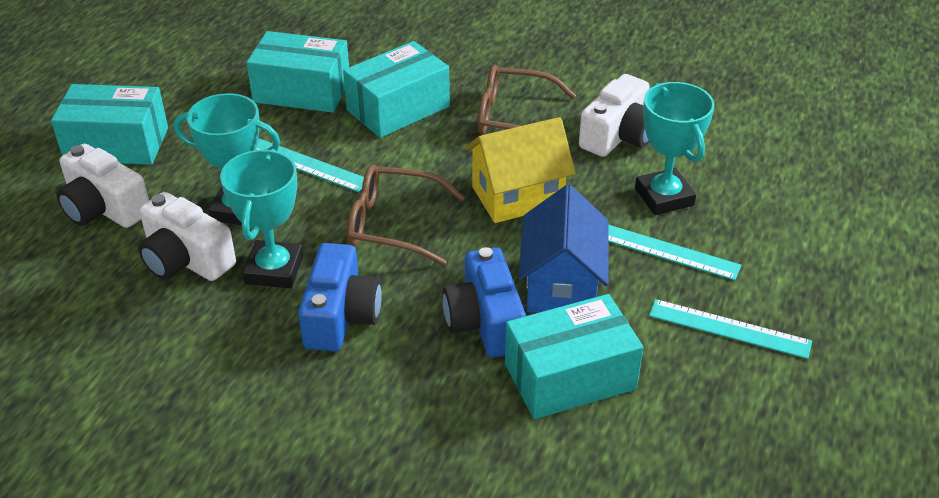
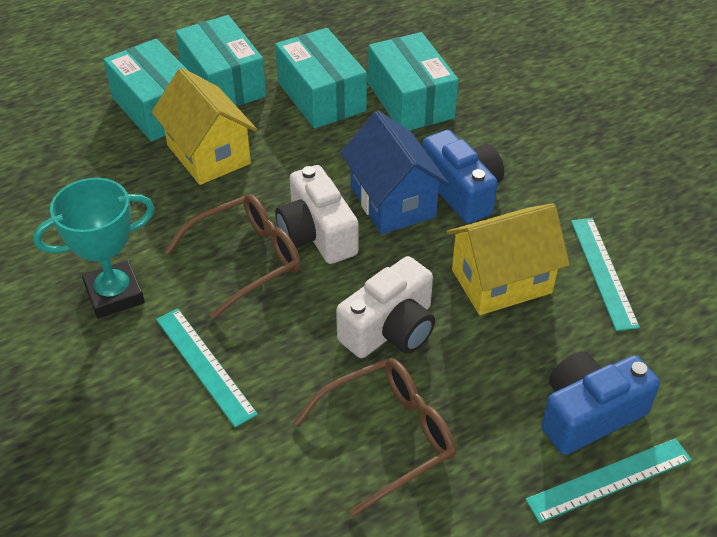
turquoise trophy: 3 -> 1
white camera: 3 -> 2
yellow house: 1 -> 2

